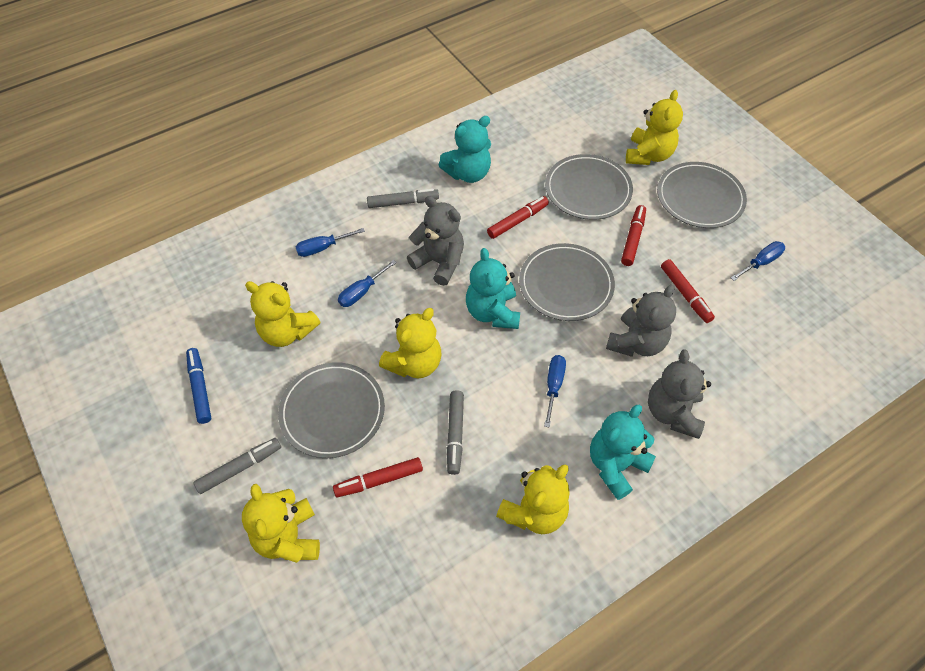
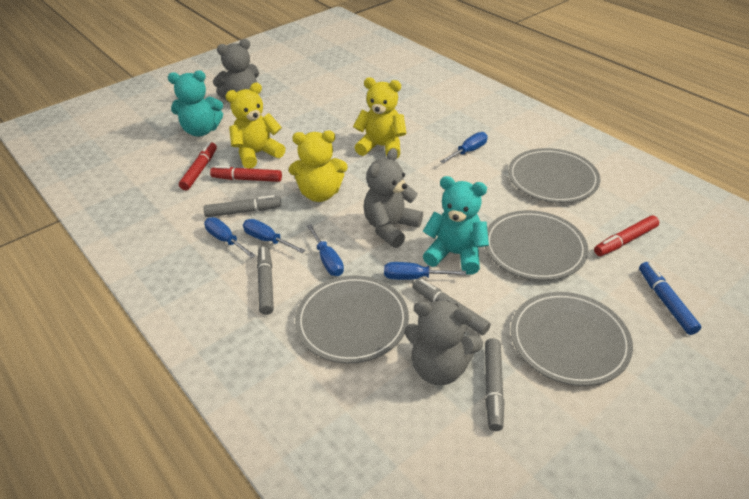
blue screwdriver: 4 -> 5
grey marker: 3 -> 4
red marker: 4 -> 3
turquoise teddy bear: 3 -> 2
yellow teddy bear: 5 -> 3

